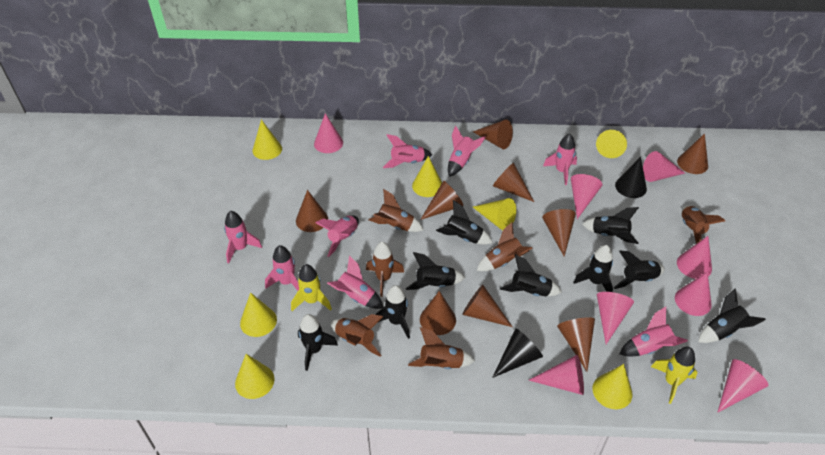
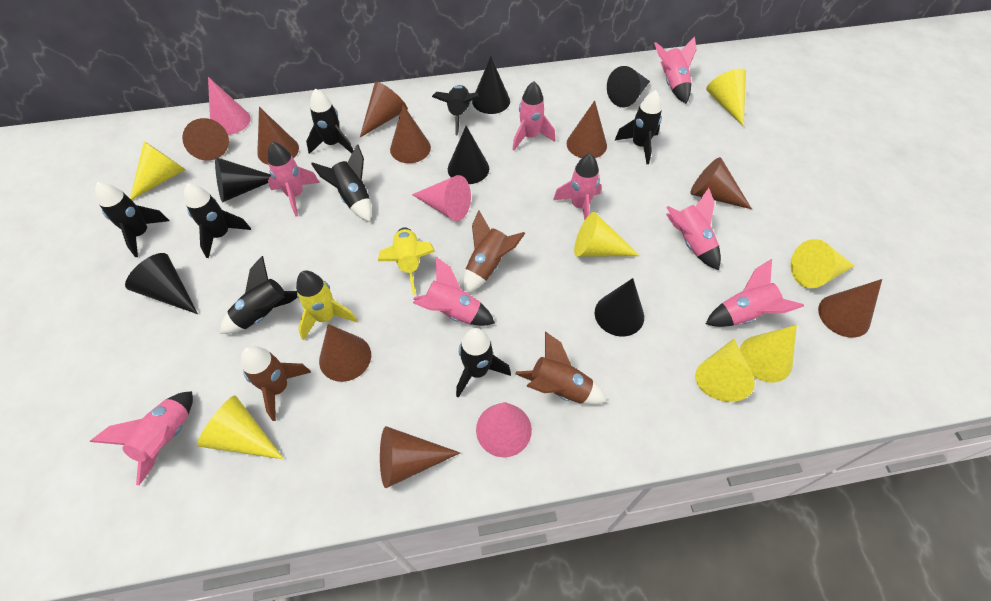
black cone: 2 -> 6
black rocket: 9 -> 8
brown rocket: 6 -> 3
pink cone: 8 -> 3

